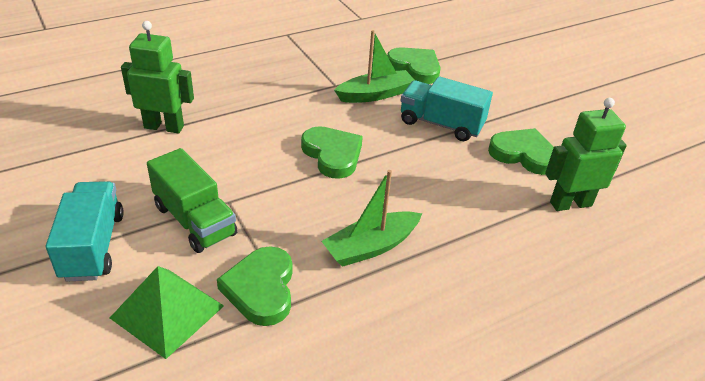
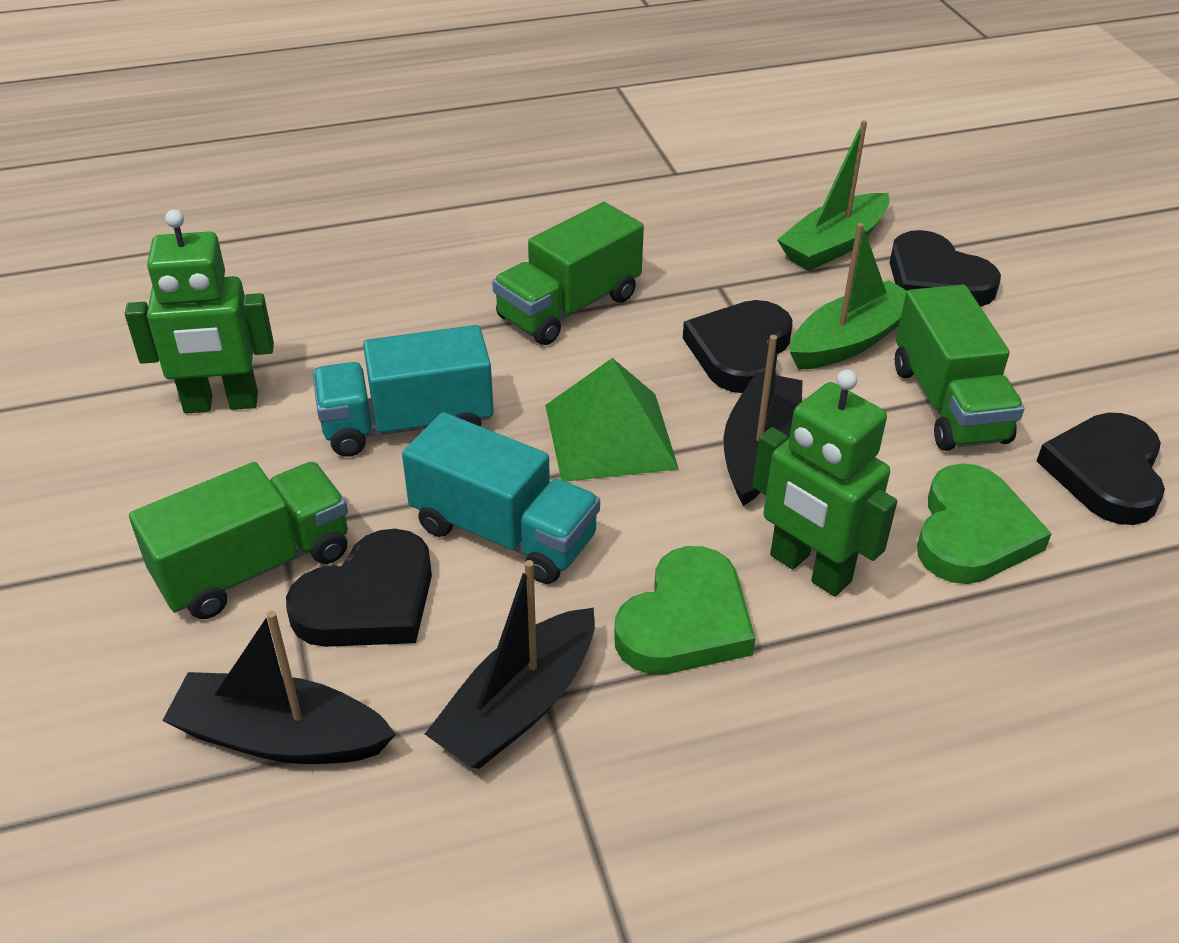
black boat: 0 -> 3
black heart: 0 -> 4
green heart: 4 -> 2
green truck: 1 -> 3

